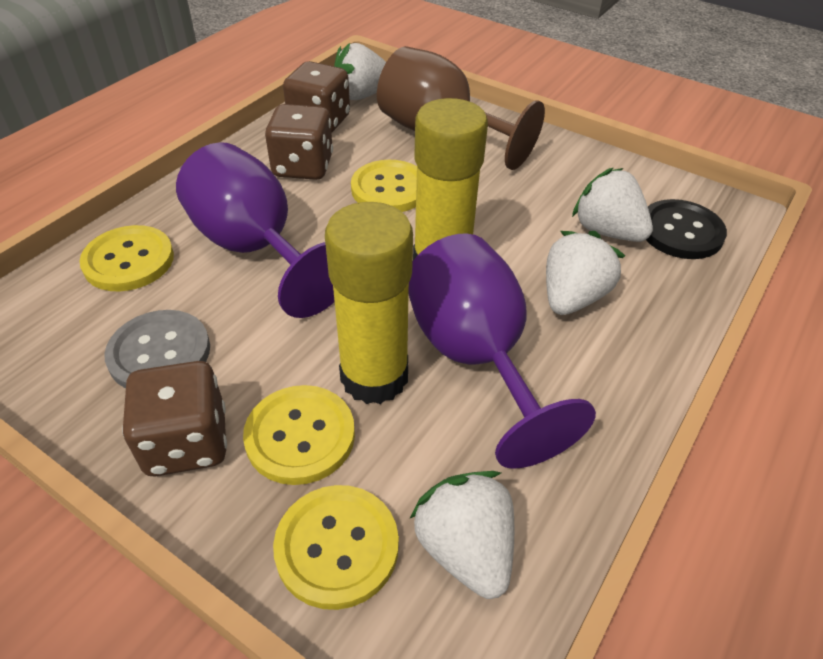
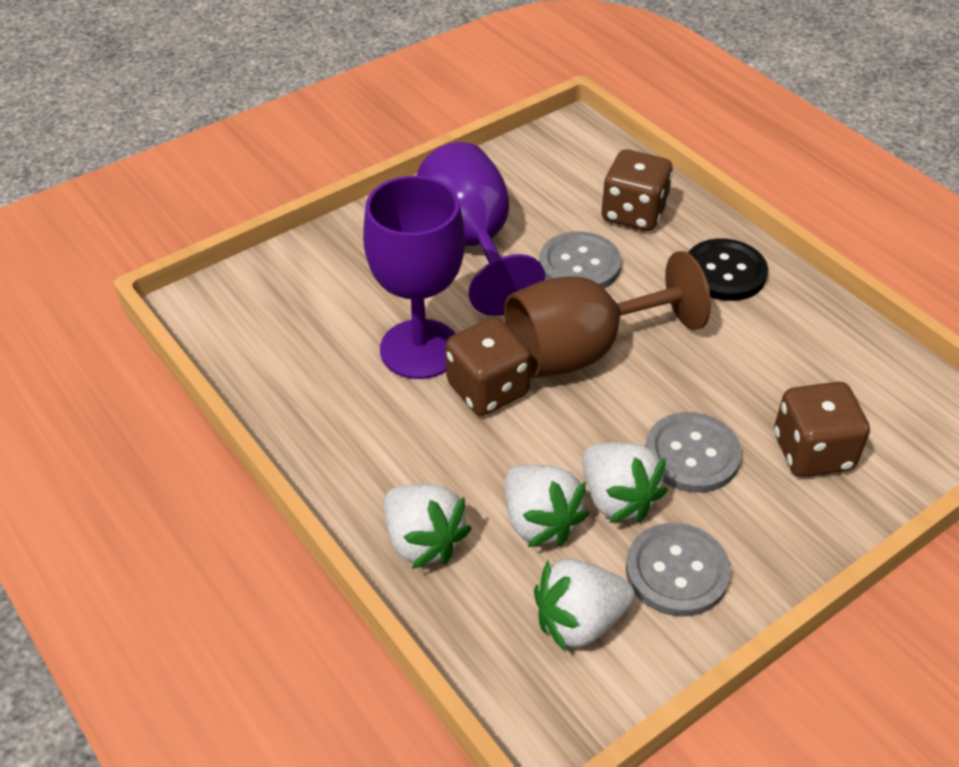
grey button: 1 -> 3
yellow button: 4 -> 0
yellow glue stick: 2 -> 0

